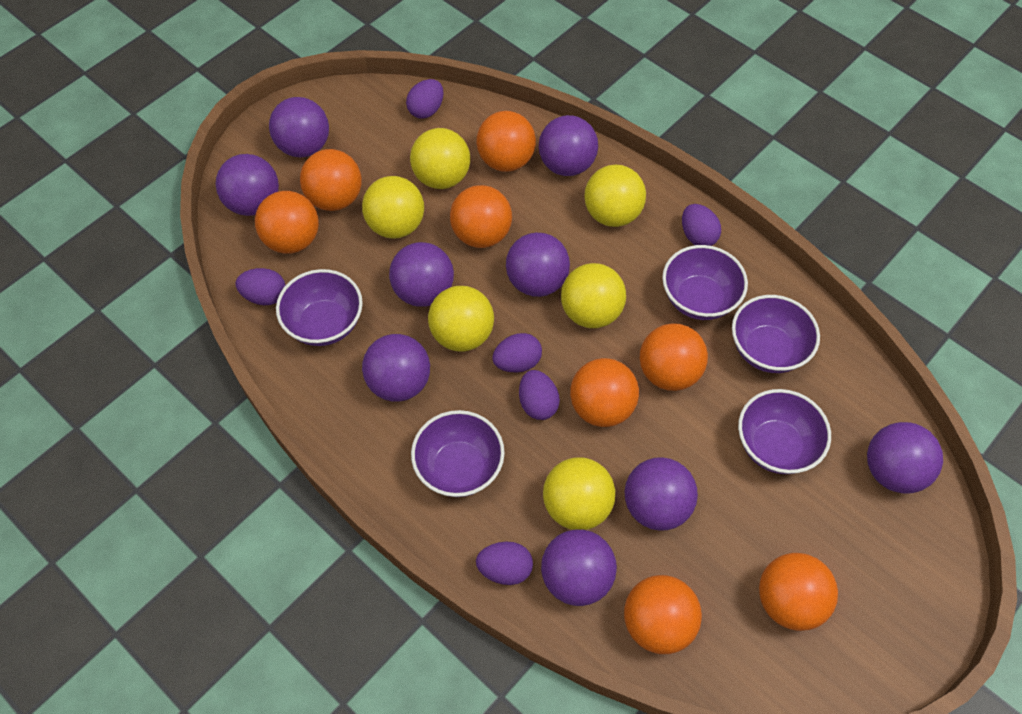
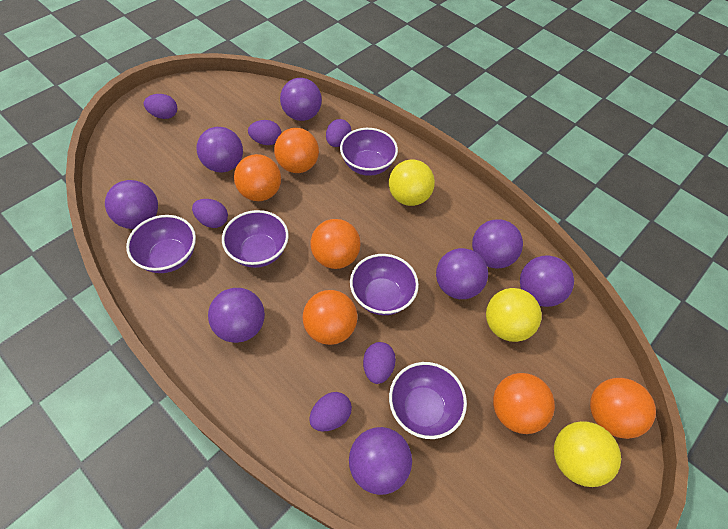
orange ball: 8 -> 6
purple ball: 9 -> 8
yellow ball: 6 -> 3

